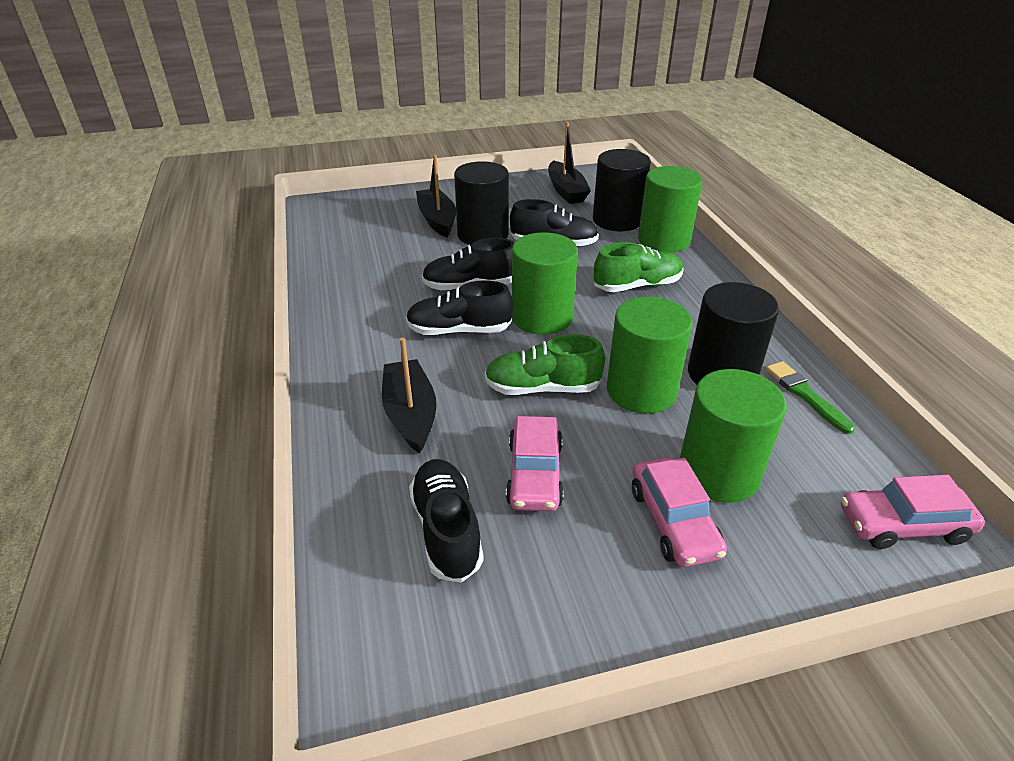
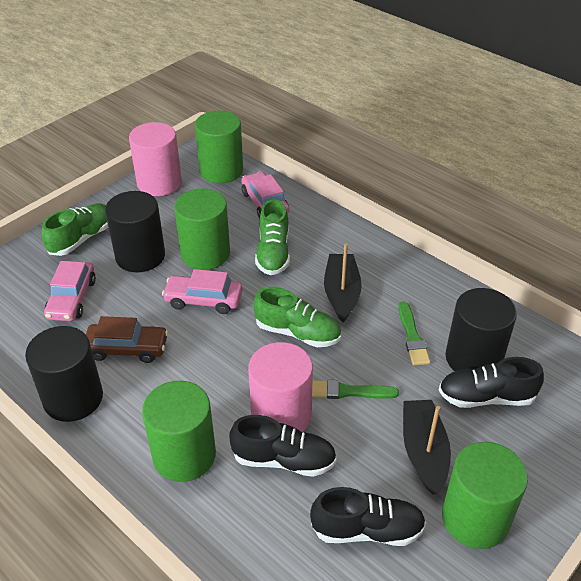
black boat: 3 -> 2
black shoe: 4 -> 3
brown car: 0 -> 1
green brush: 1 -> 2
green shoe: 2 -> 3
pink cylinder: 0 -> 2

